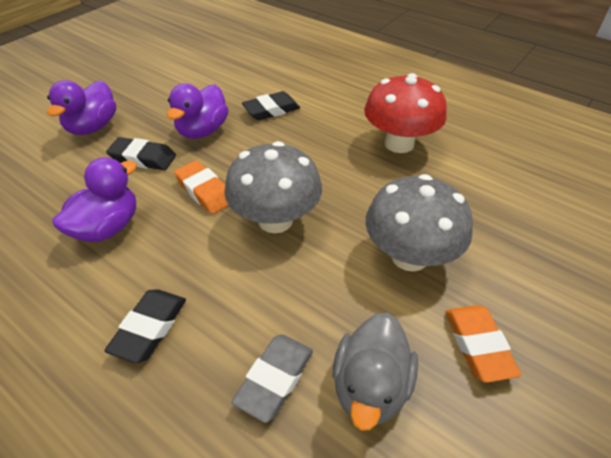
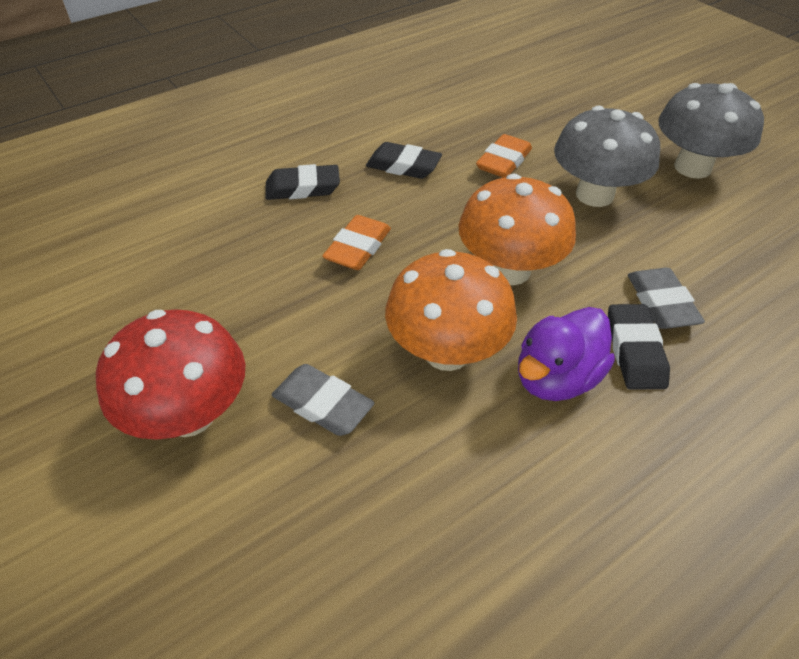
grey duck: 1 -> 0
grey eraser: 1 -> 2
orange mushroom: 0 -> 2
purple duck: 3 -> 1

